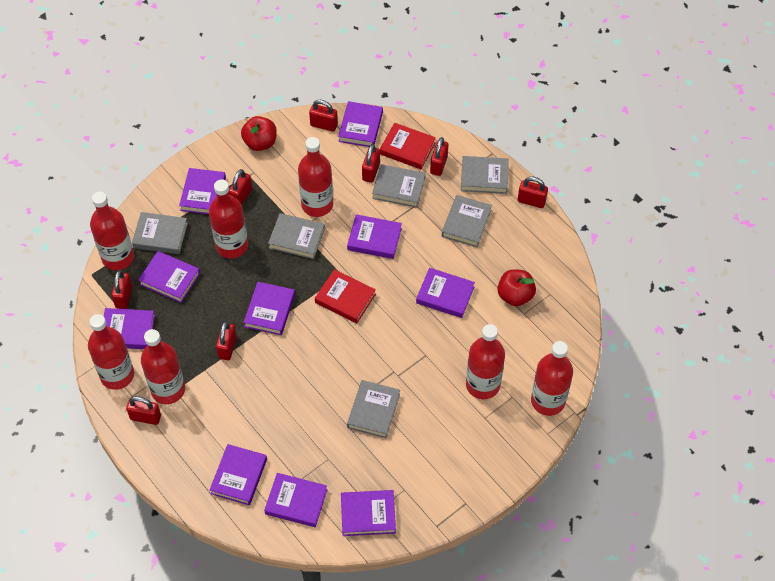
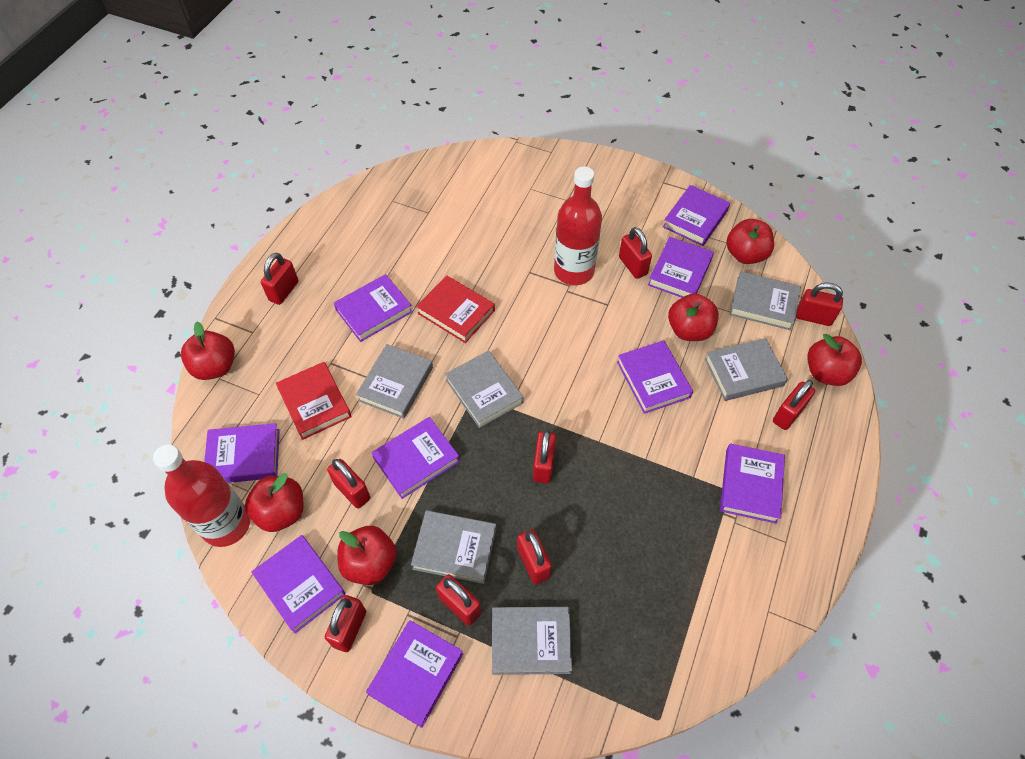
purple book: 10 -> 9
red apple: 2 -> 6
red bottle: 7 -> 2
red padlock: 8 -> 9

